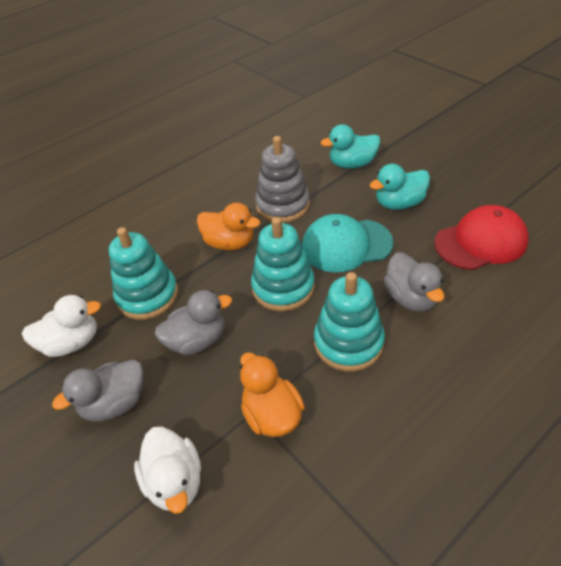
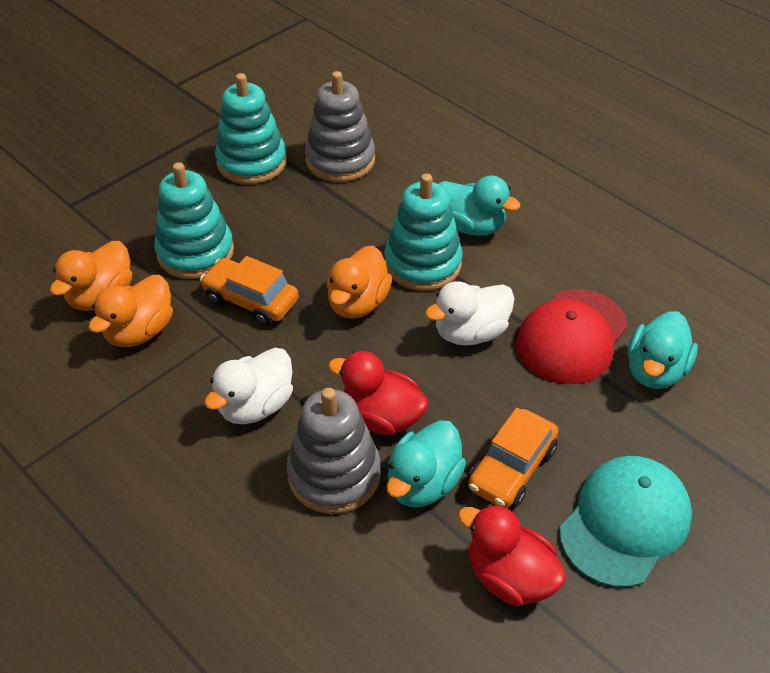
grey duck: 3 -> 0
grey stacking toy: 1 -> 2
orange car: 0 -> 2
orange duck: 2 -> 3
red duck: 0 -> 2
turquoise duck: 2 -> 3

